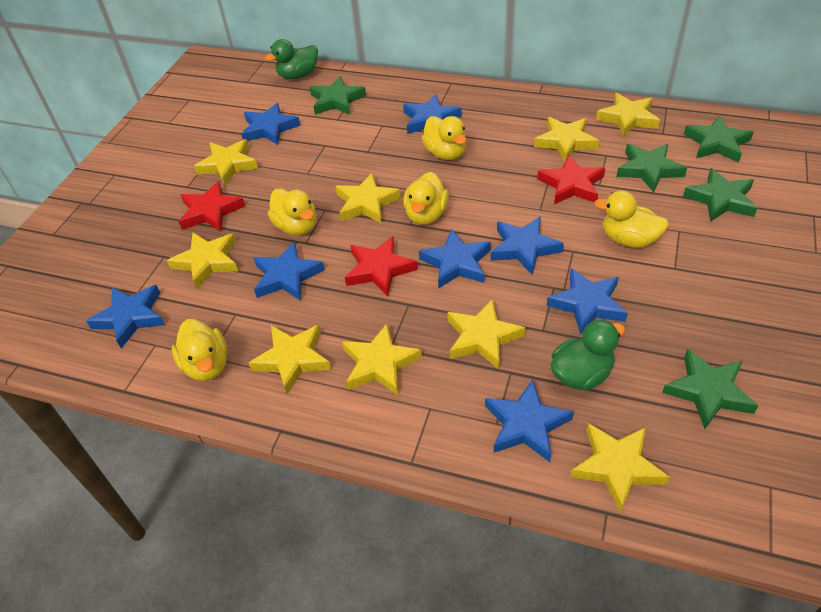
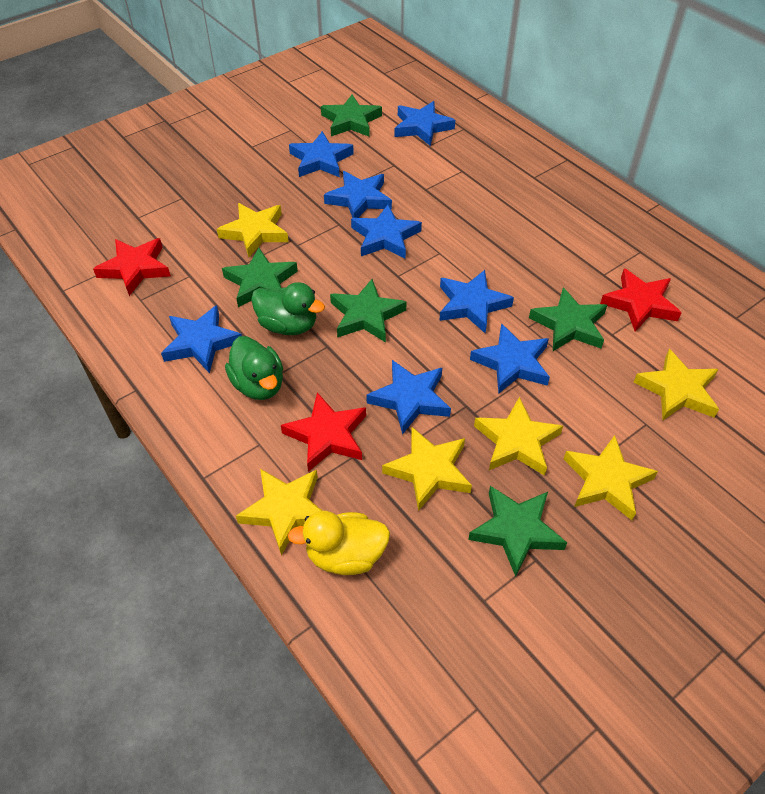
yellow duck: 5 -> 1
yellow star: 9 -> 6

